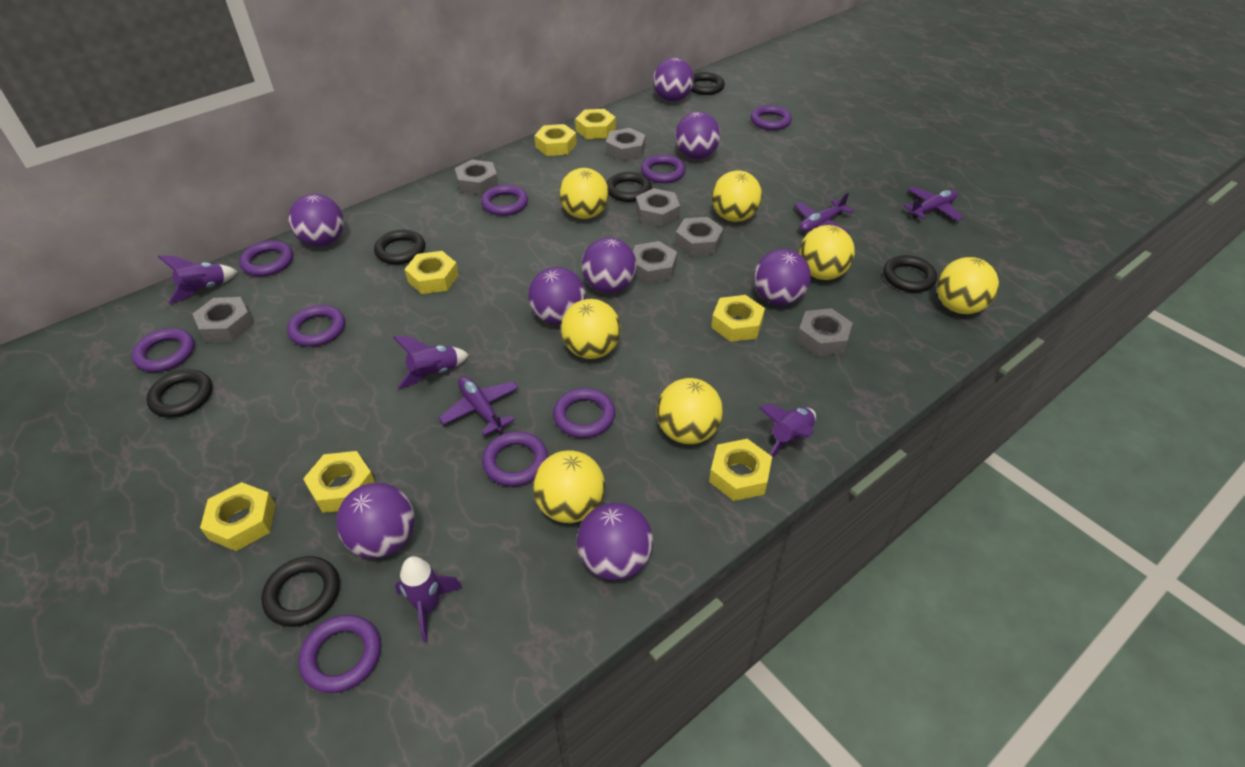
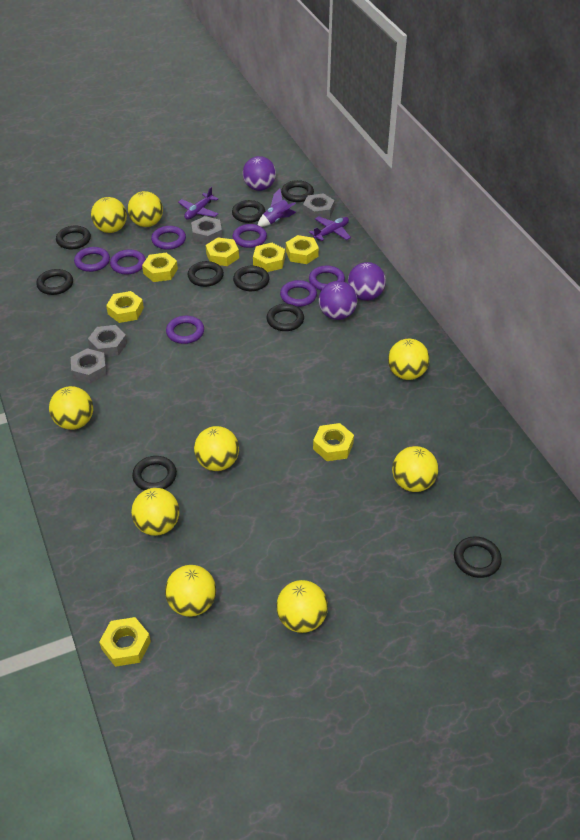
black ring: 6 -> 9
grey nut: 7 -> 4
purple ball: 8 -> 3
purple plane: 3 -> 2
purple ring: 9 -> 7
purple rocket: 4 -> 1
yellow ball: 7 -> 9

